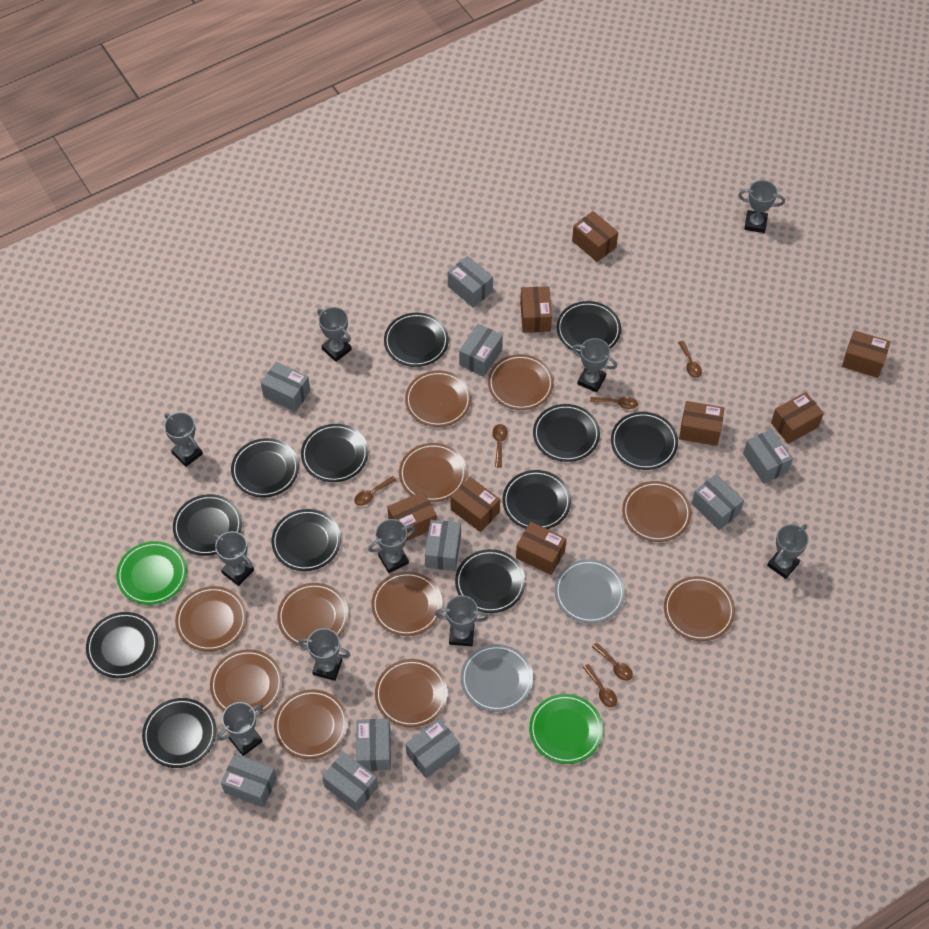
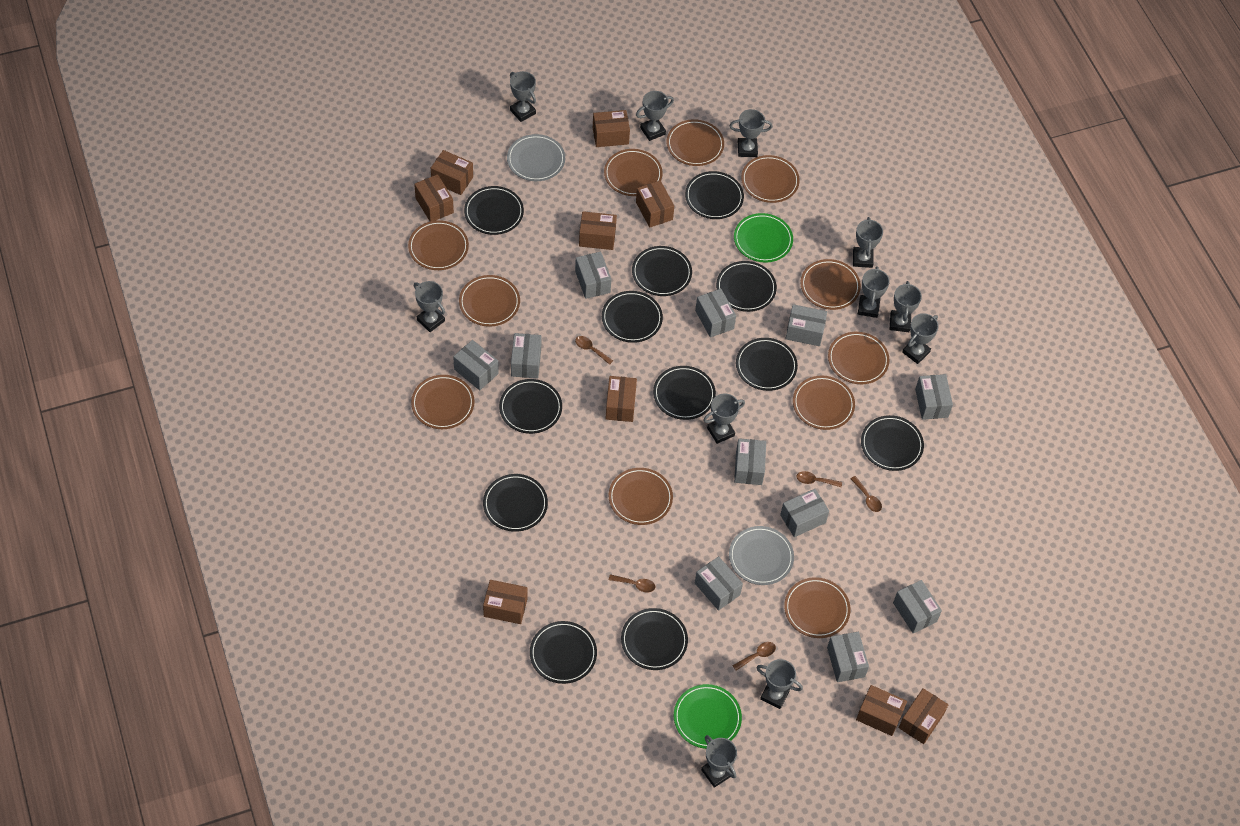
brown box: 8 -> 9
brown spoon: 6 -> 5
grey box: 10 -> 11
grey trophy: 10 -> 11

